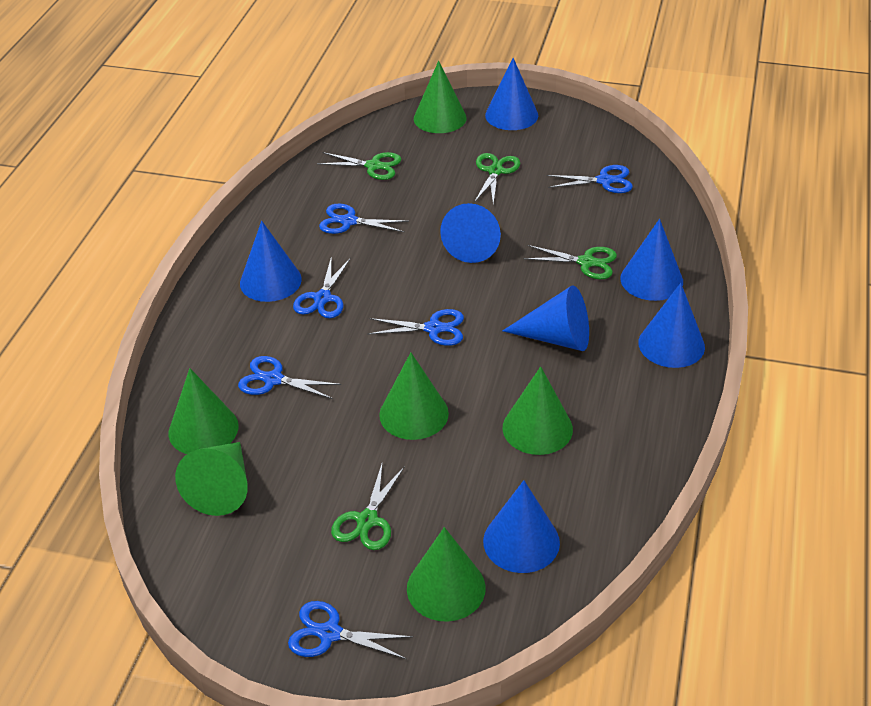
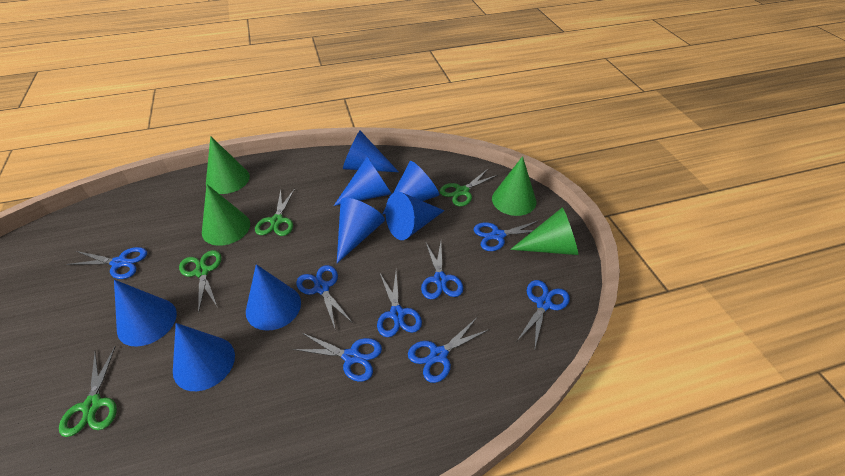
blue cone: 7 -> 8
blue scissors: 6 -> 8
green cone: 6 -> 4

